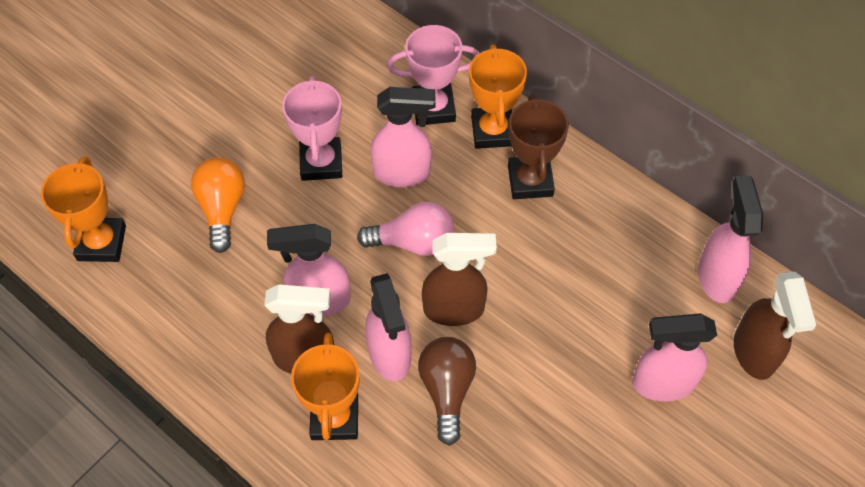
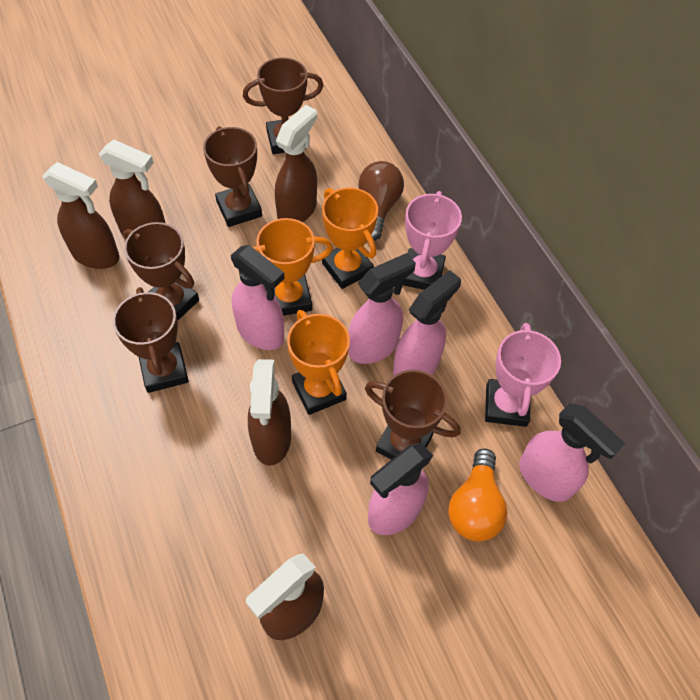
brown spray bottle: 3 -> 5
brown trophy: 1 -> 5
pink light bulb: 1 -> 0

